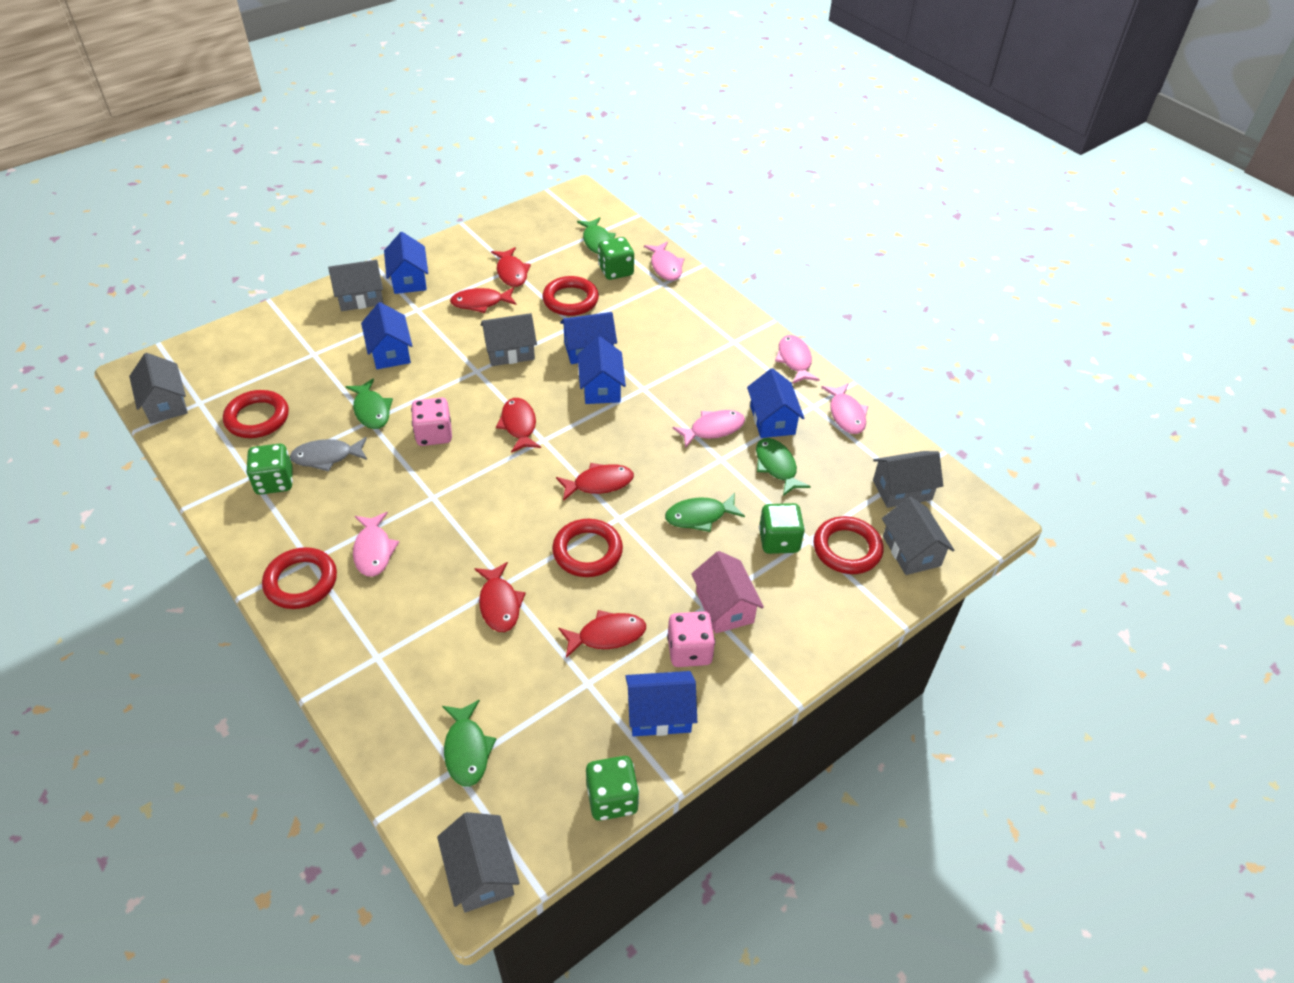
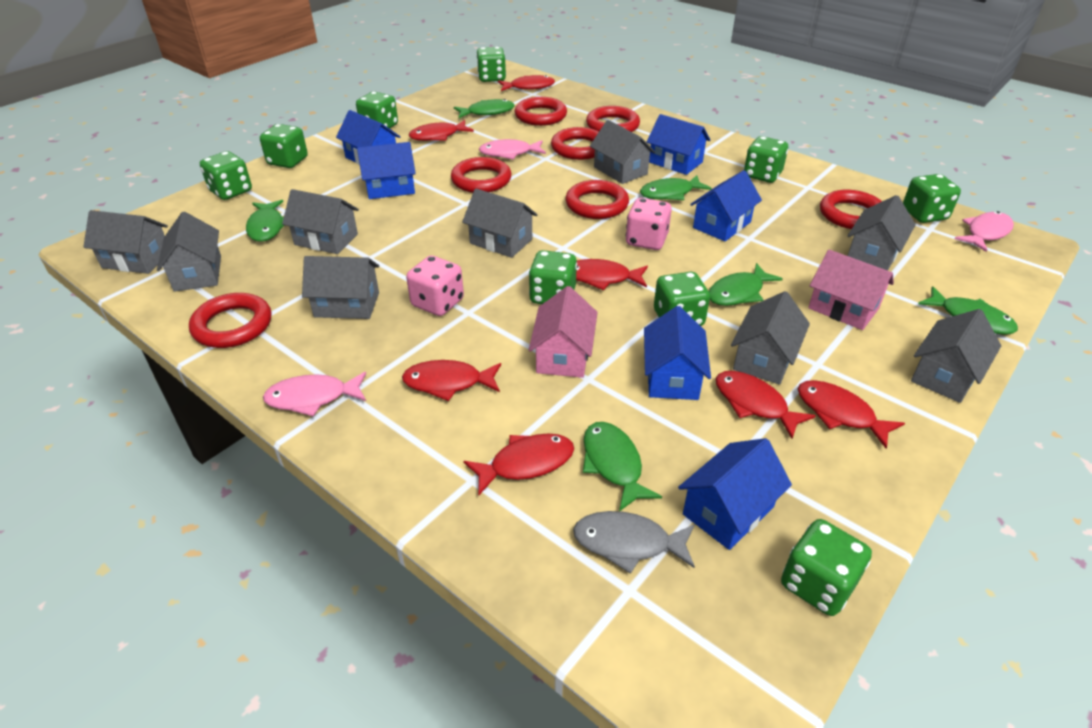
green dice: 4 -> 9
green fish: 5 -> 6
grey house: 6 -> 9
pink fish: 5 -> 3
pink house: 1 -> 2
red fish: 6 -> 7
red ring: 5 -> 7

